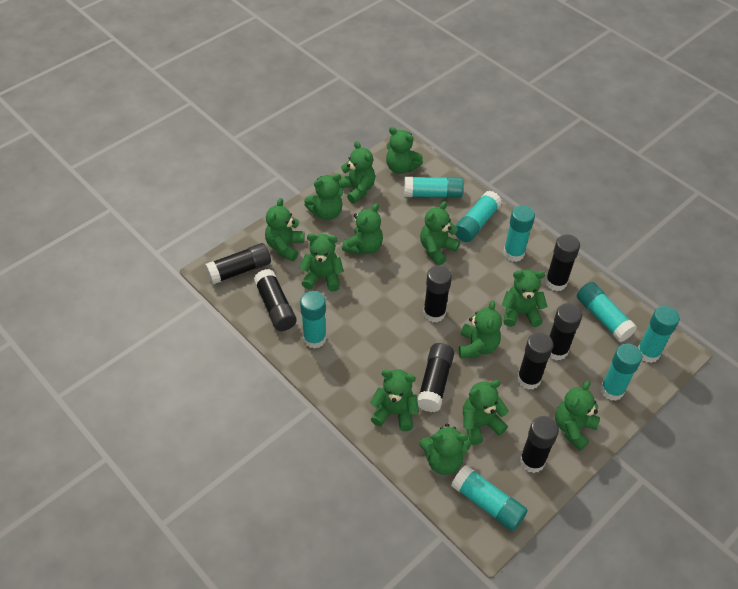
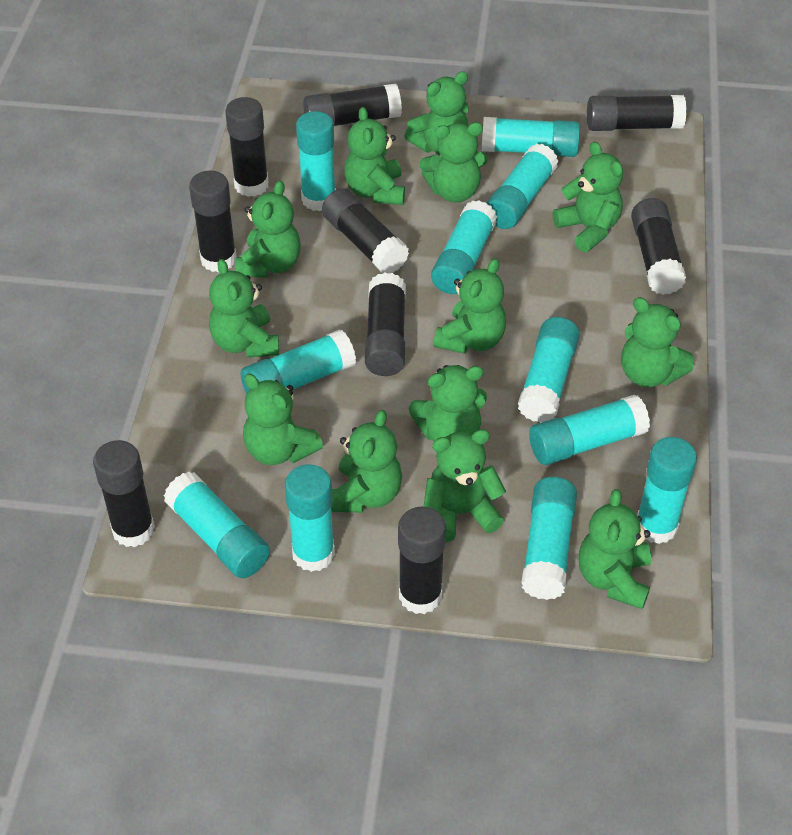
black glue stick: 8 -> 9
turquoise glue stick: 8 -> 11

